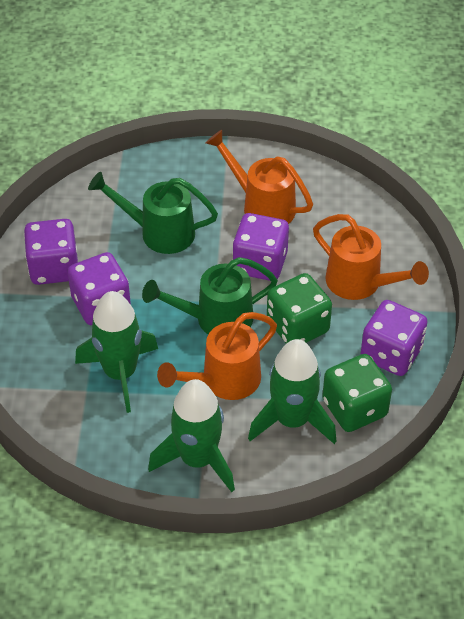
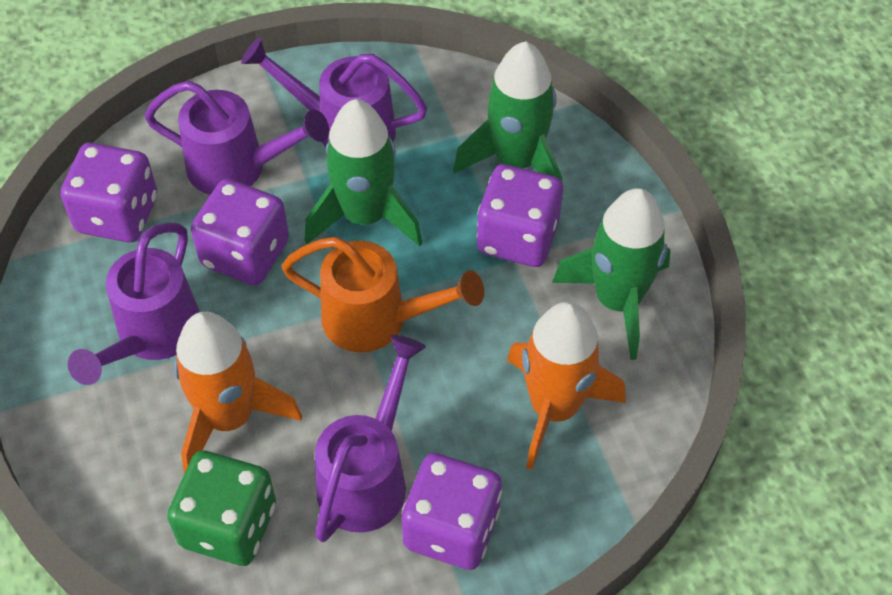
green dice: 2 -> 1
green watering can: 2 -> 0
orange rocket: 0 -> 2
orange watering can: 3 -> 1
purple watering can: 0 -> 4

